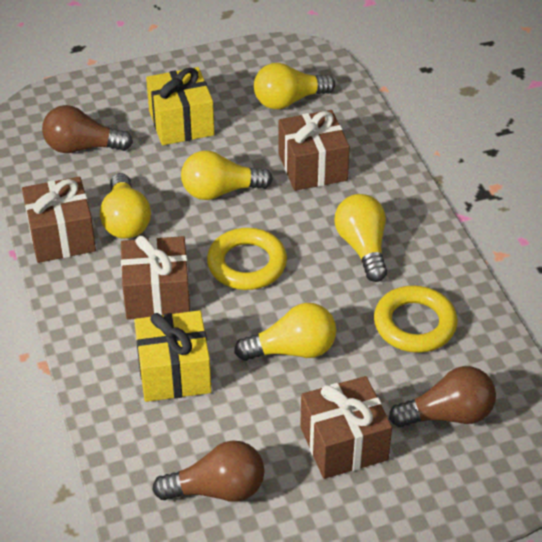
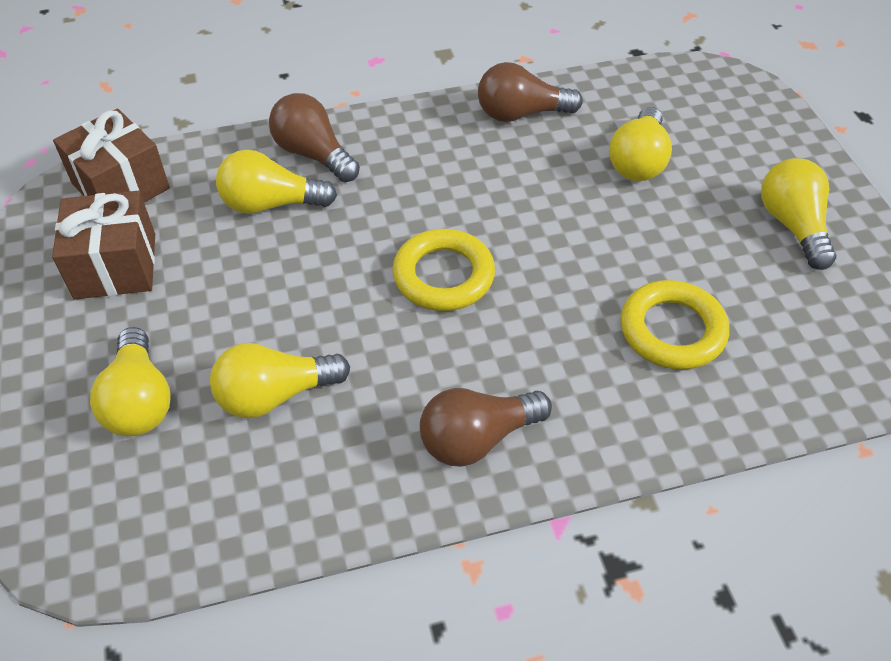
brown gift: 4 -> 2
yellow gift: 2 -> 0

